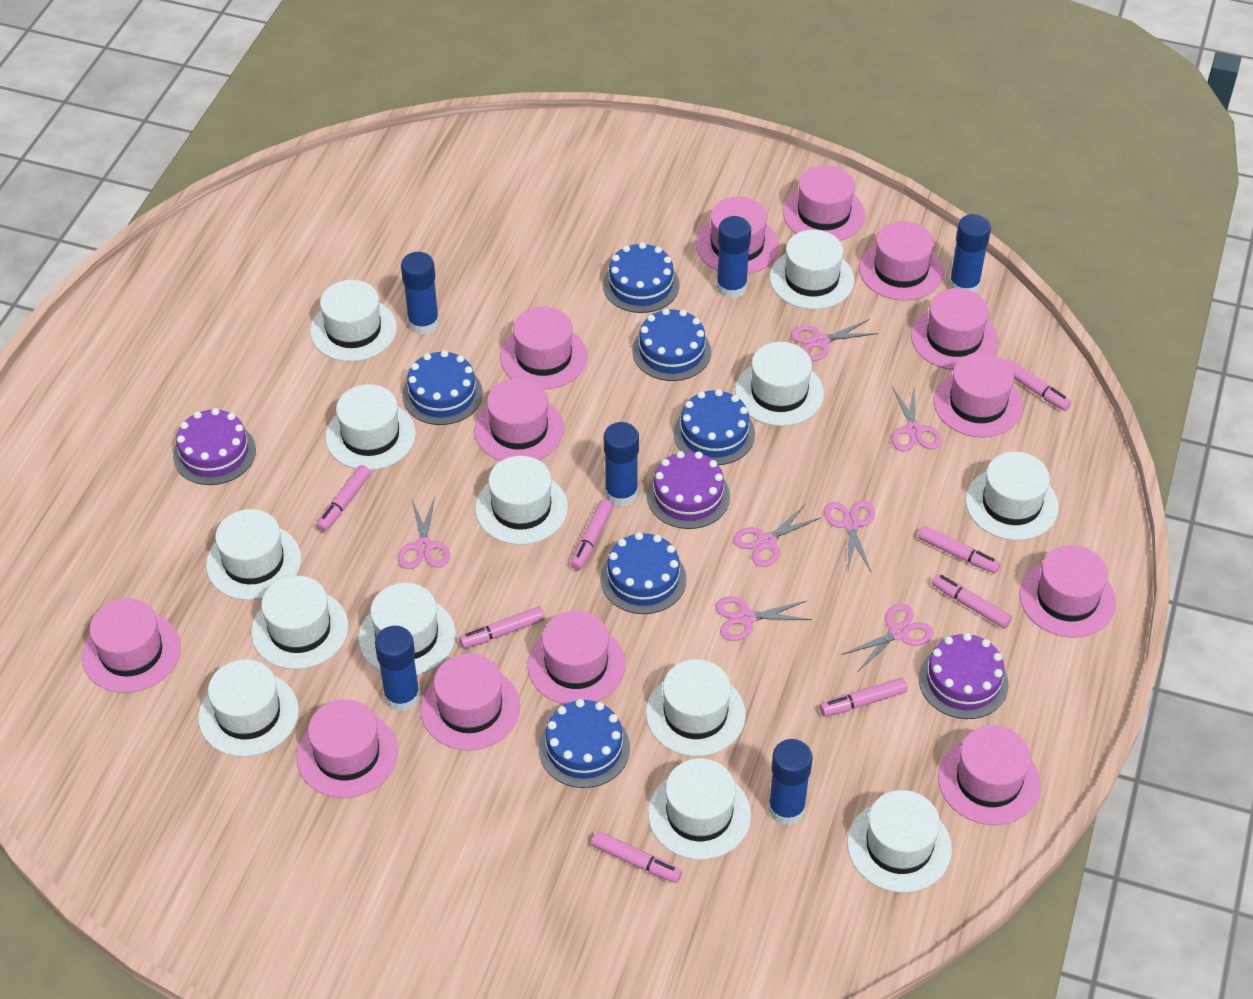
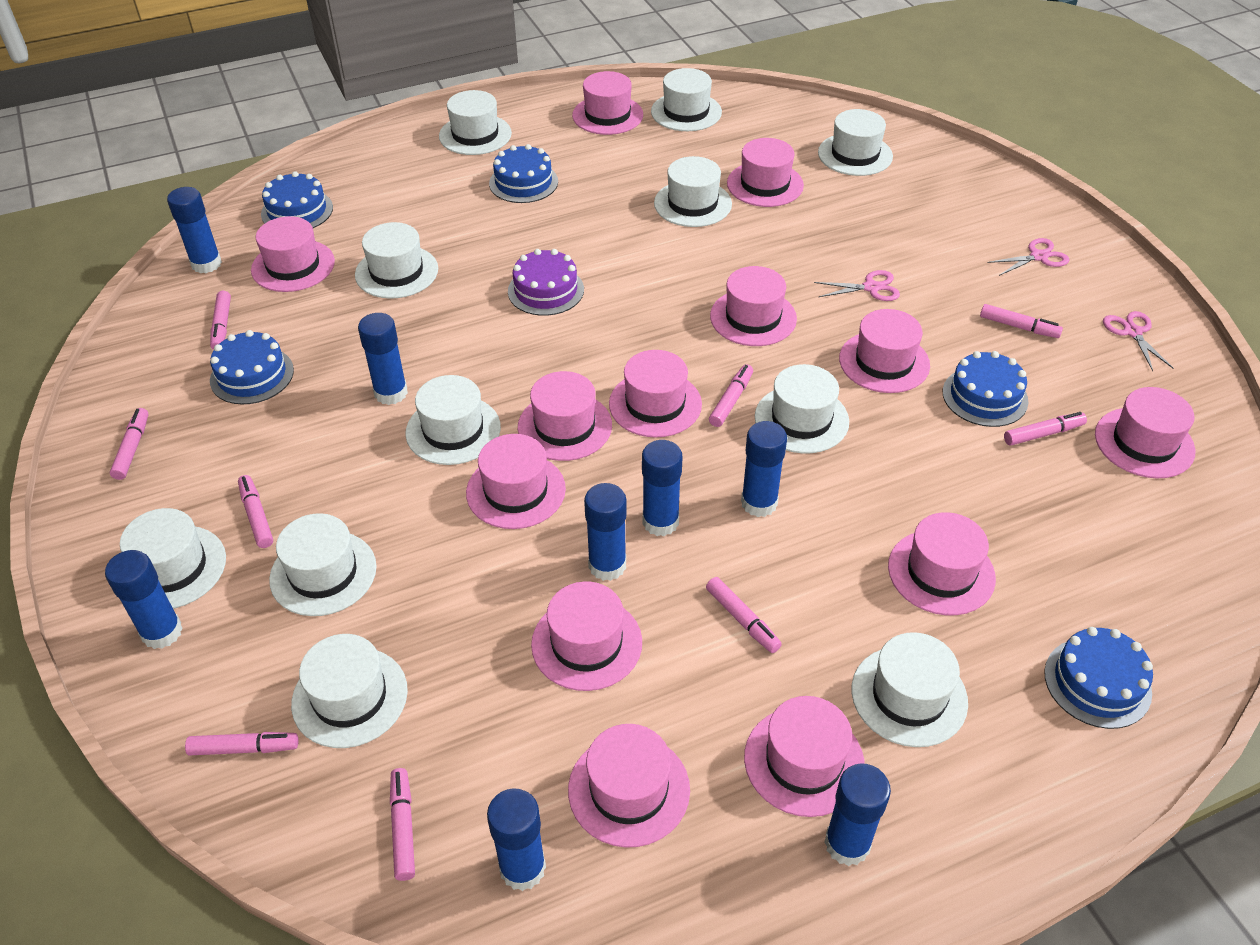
blue cake: 6 -> 5
blue glue stick: 6 -> 8
pink marker: 8 -> 9
pink scissors: 7 -> 3
purple cake: 3 -> 1
white hat: 13 -> 11

